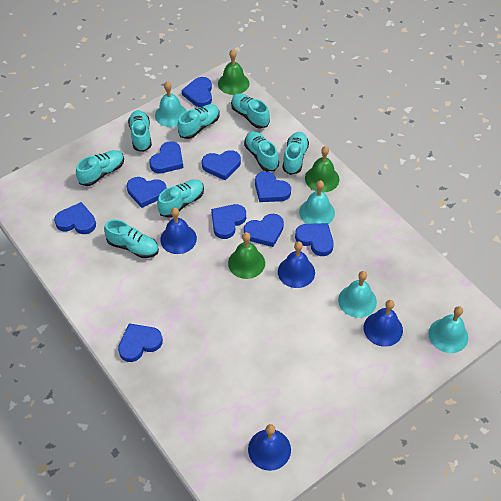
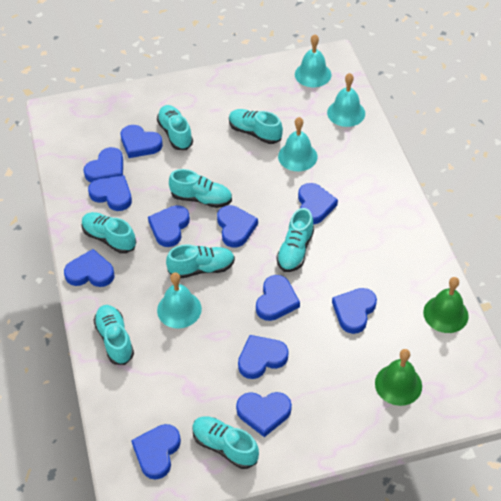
blue bell: 4 -> 0
blue heart: 10 -> 12
green bell: 3 -> 2

